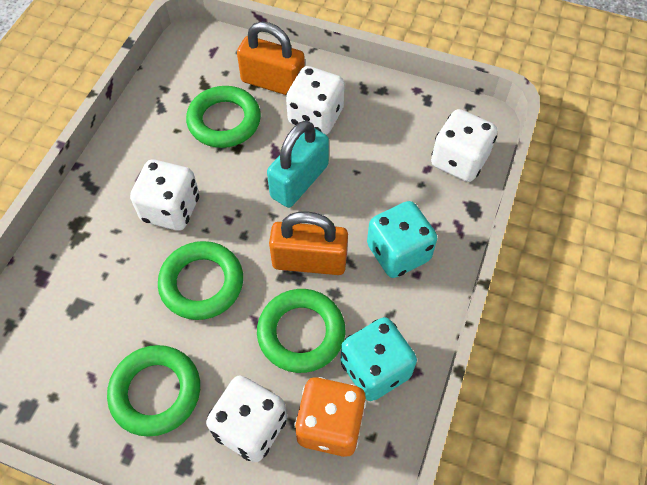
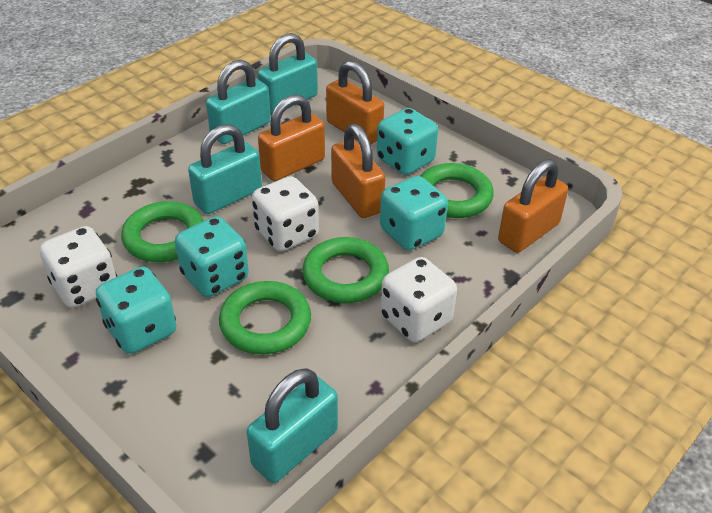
orange dice: 1 -> 0
orange padlock: 2 -> 4
turquoise dice: 2 -> 4
turquoise padlock: 1 -> 4
white dice: 4 -> 3

